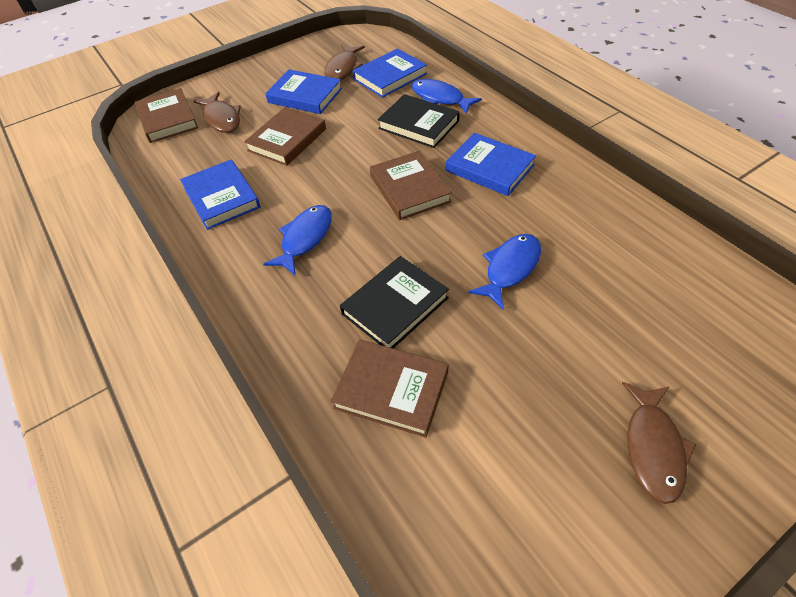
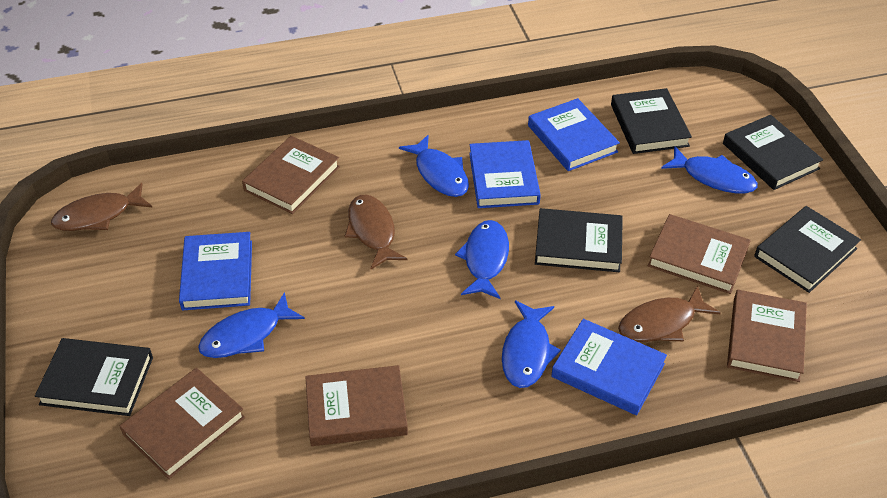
black book: 2 -> 5
blue fish: 3 -> 5
brown book: 4 -> 5

